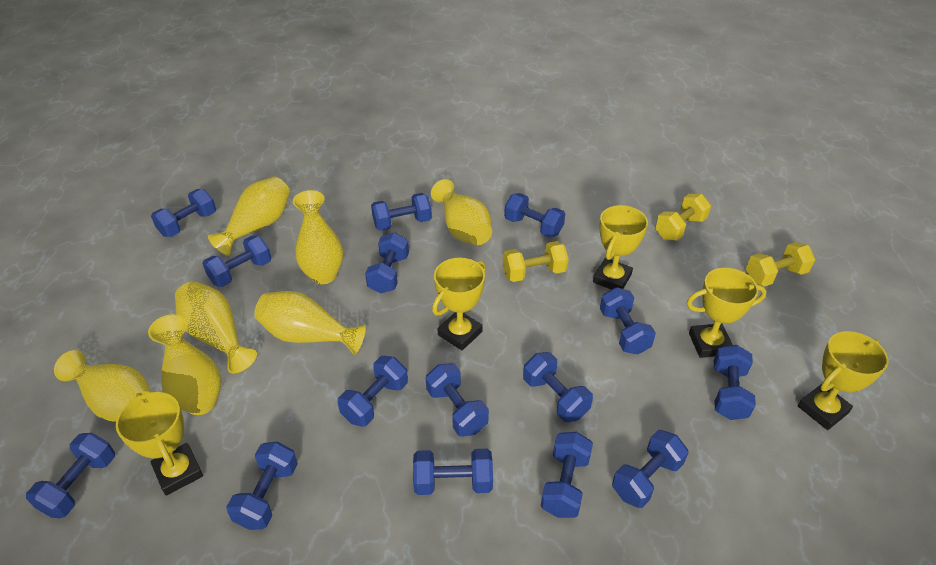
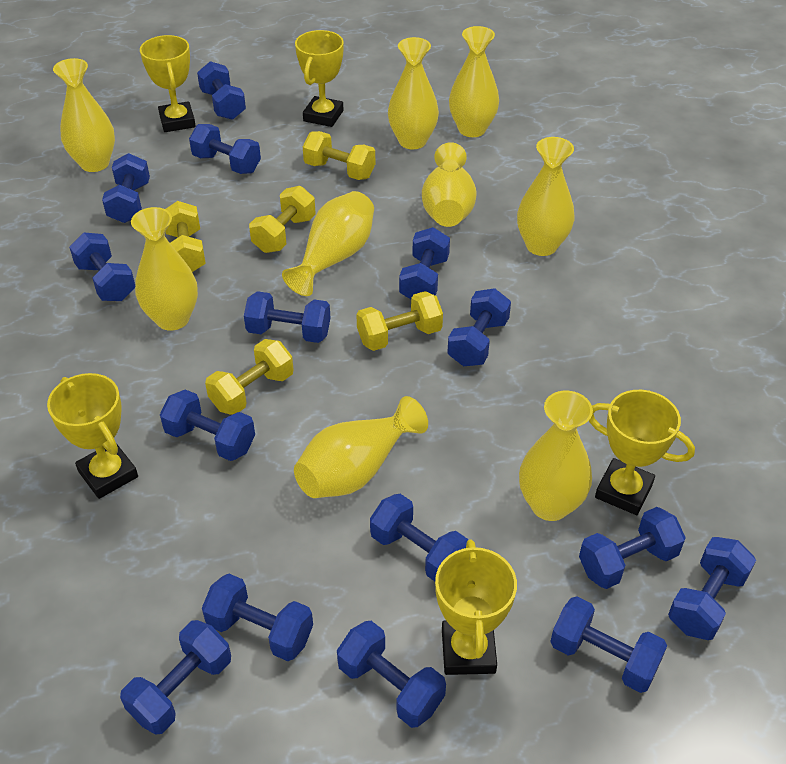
yellow dumbbell: 3 -> 5
yellow vase: 7 -> 9

